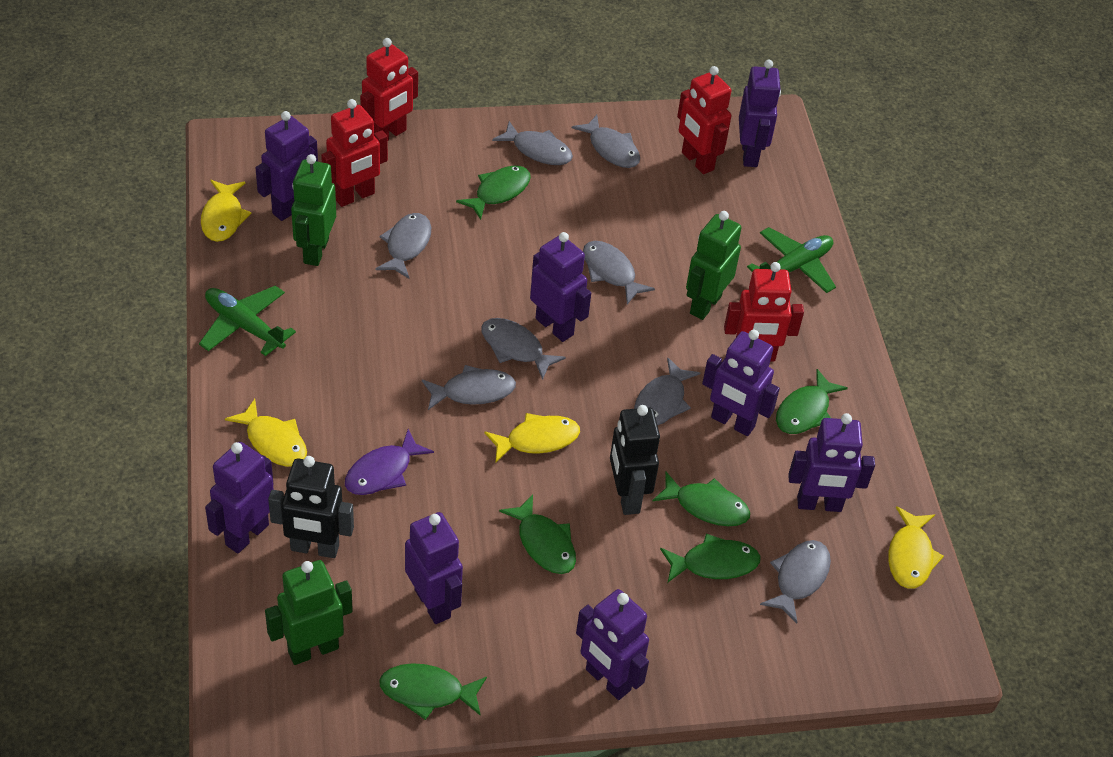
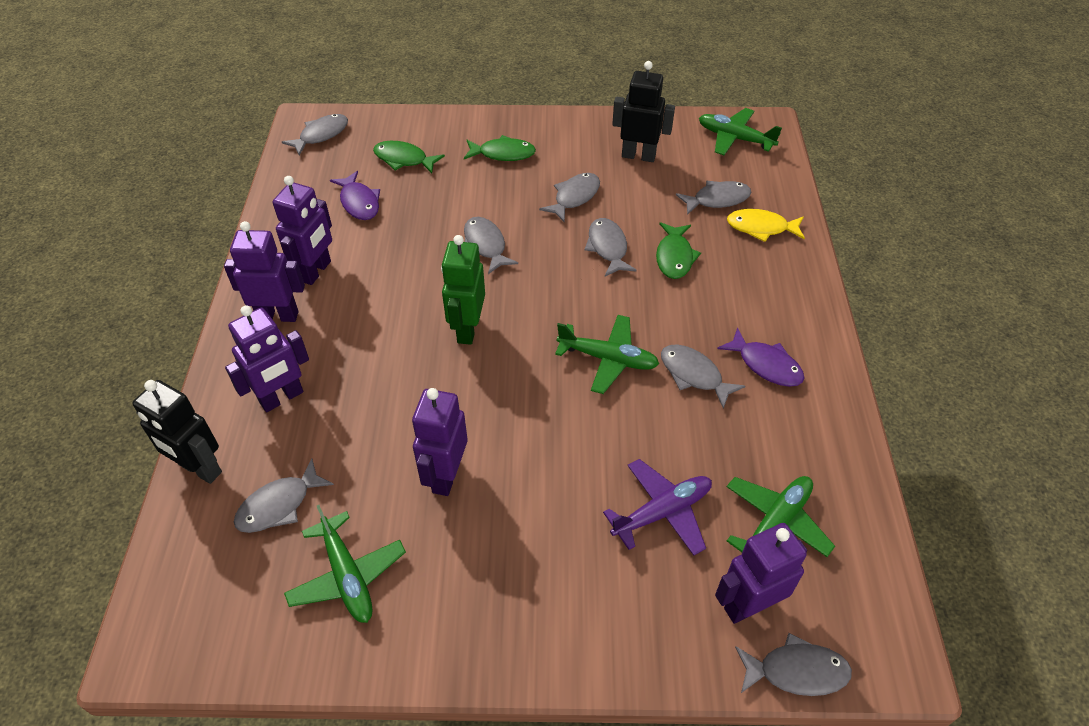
green fish: 6 -> 3
green plane: 2 -> 4
green robot: 3 -> 1
purple fish: 1 -> 2
purple plane: 0 -> 1
purple robot: 8 -> 5
red robot: 4 -> 0
yellow fish: 4 -> 1

